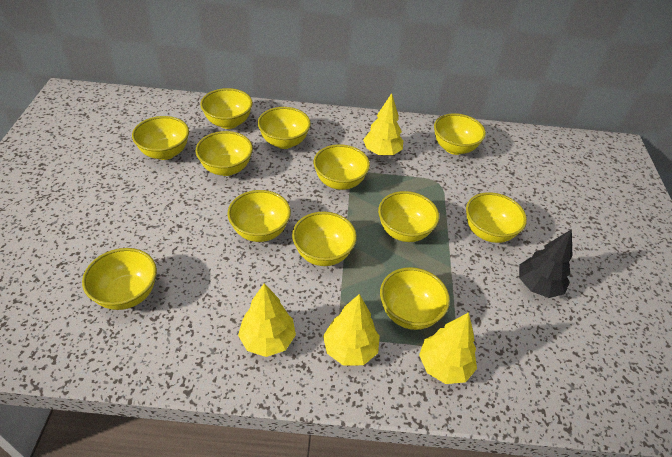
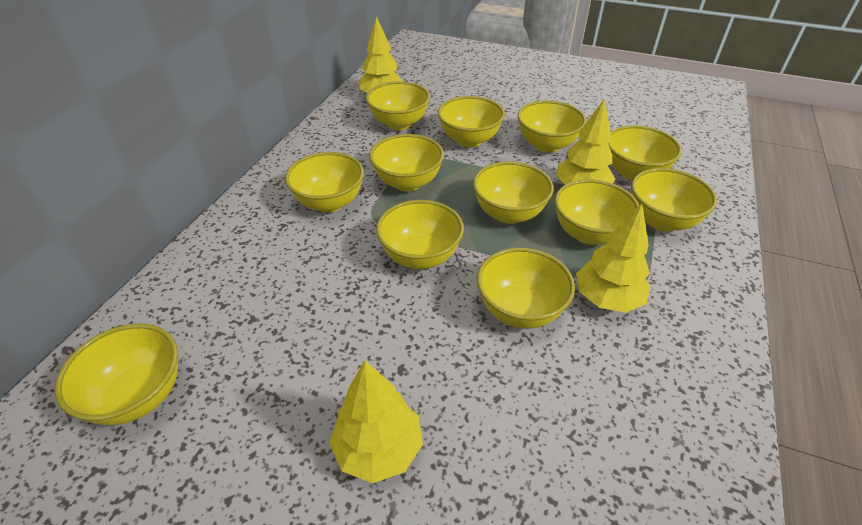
black tree: 1 -> 0

